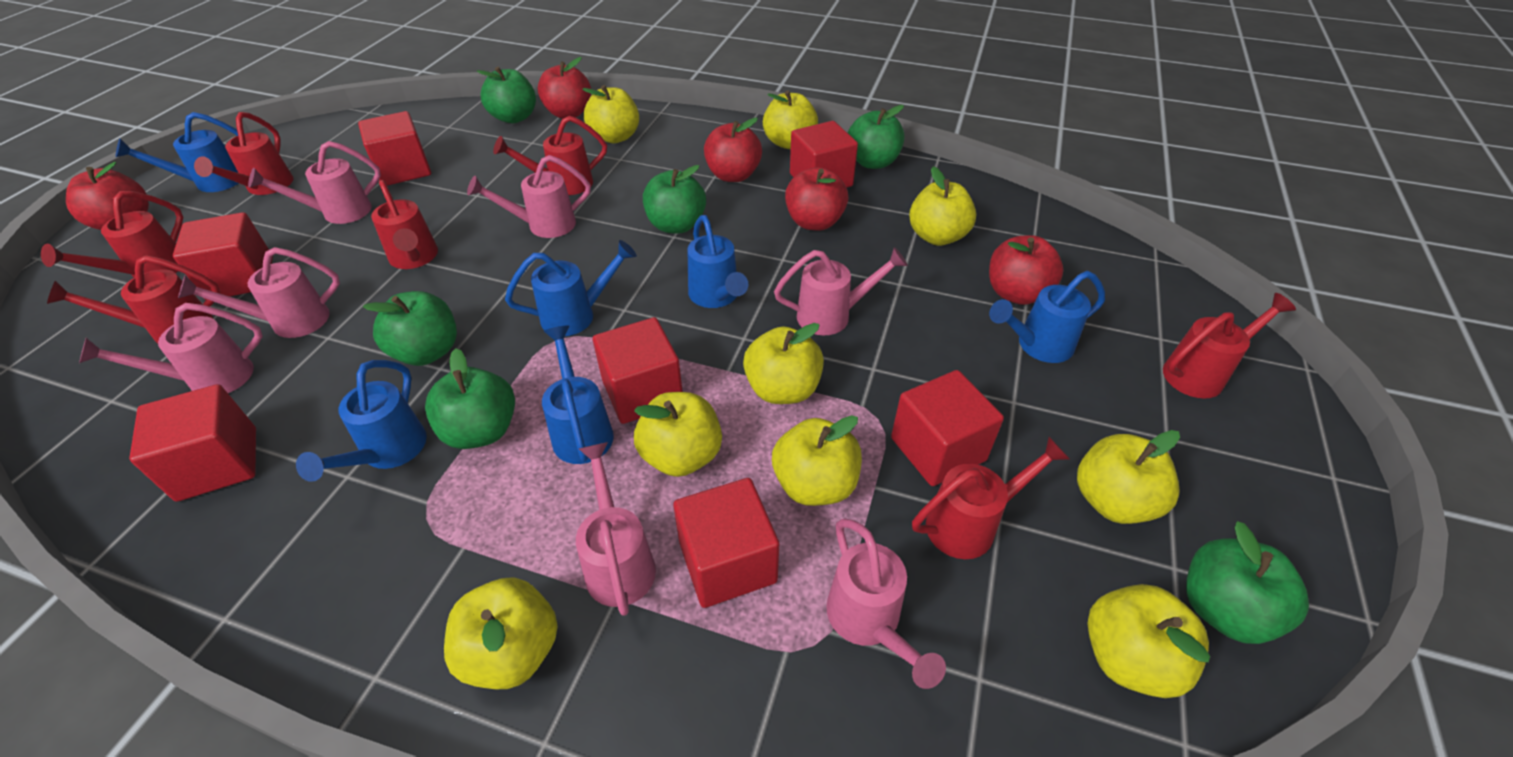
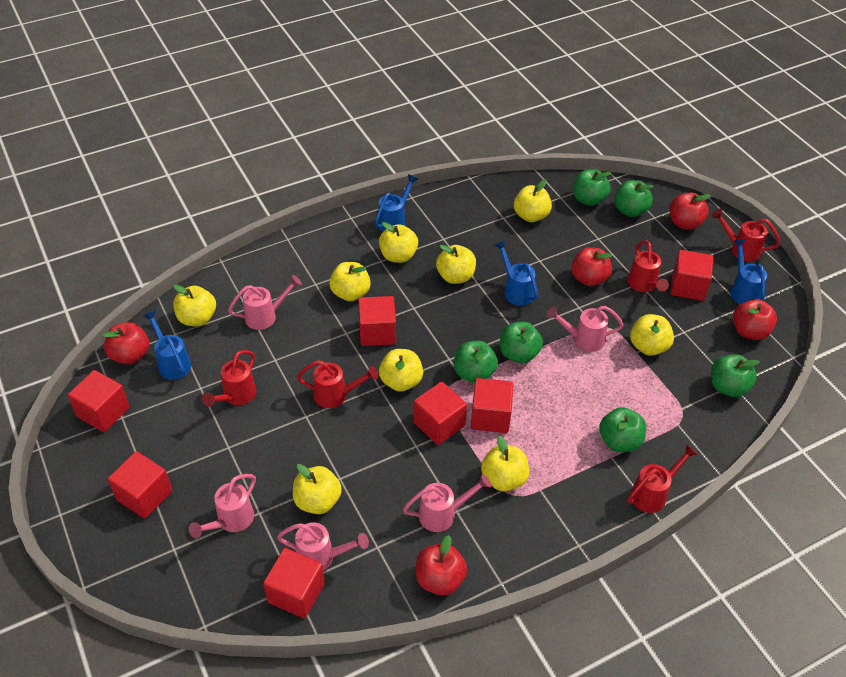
blue watering can: 6 -> 4
pink watering can: 7 -> 5
red watering can: 7 -> 5

